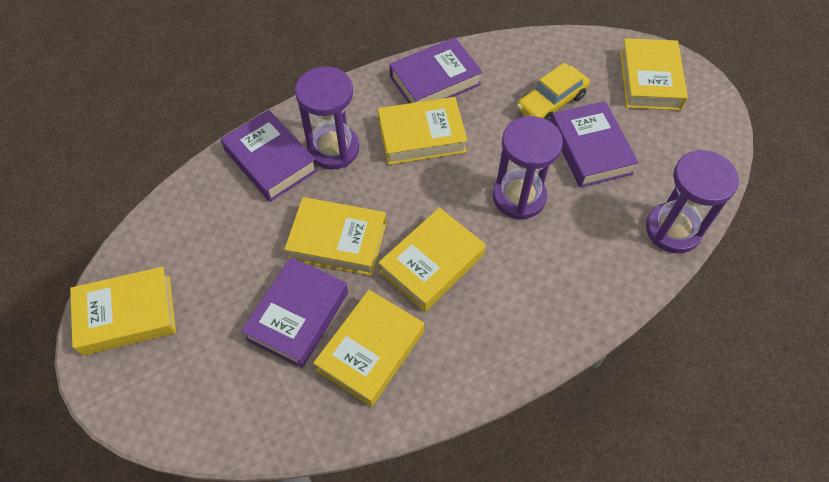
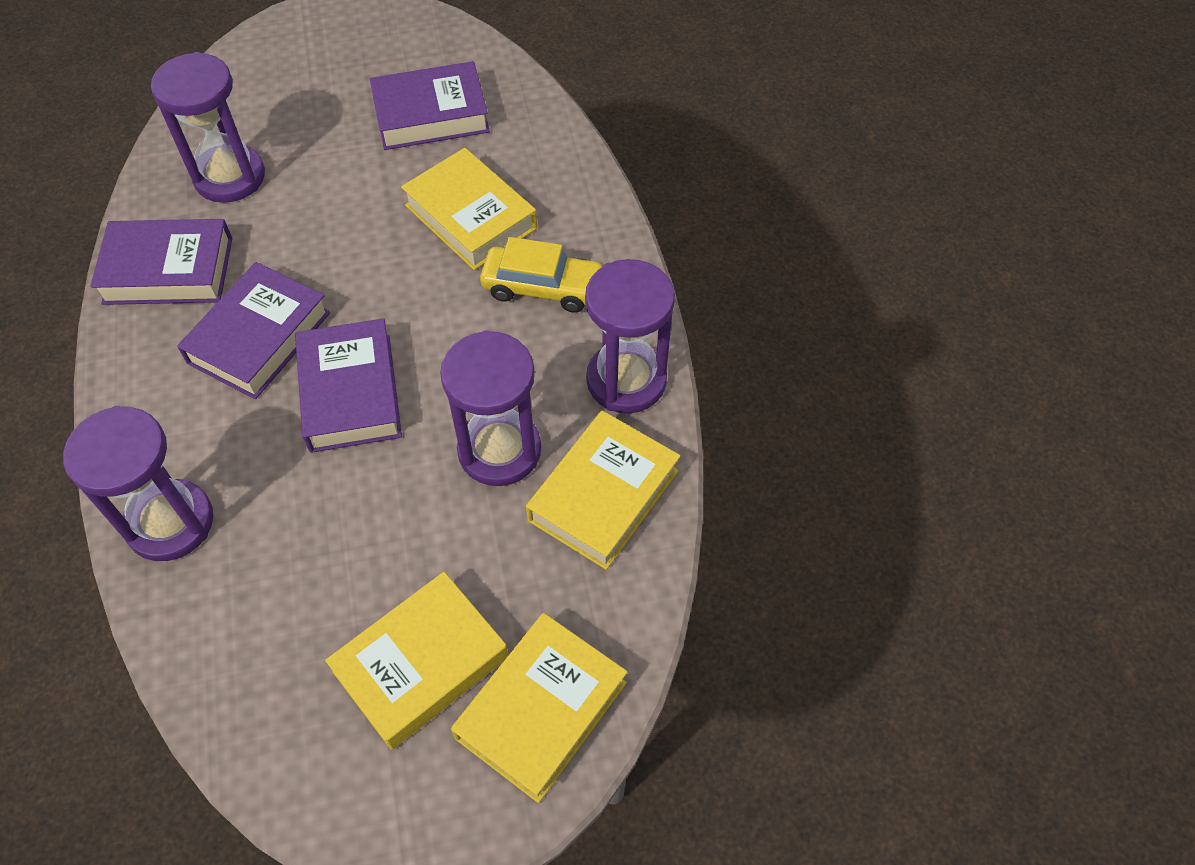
purple hourglass: 3 -> 4
yellow book: 6 -> 4

